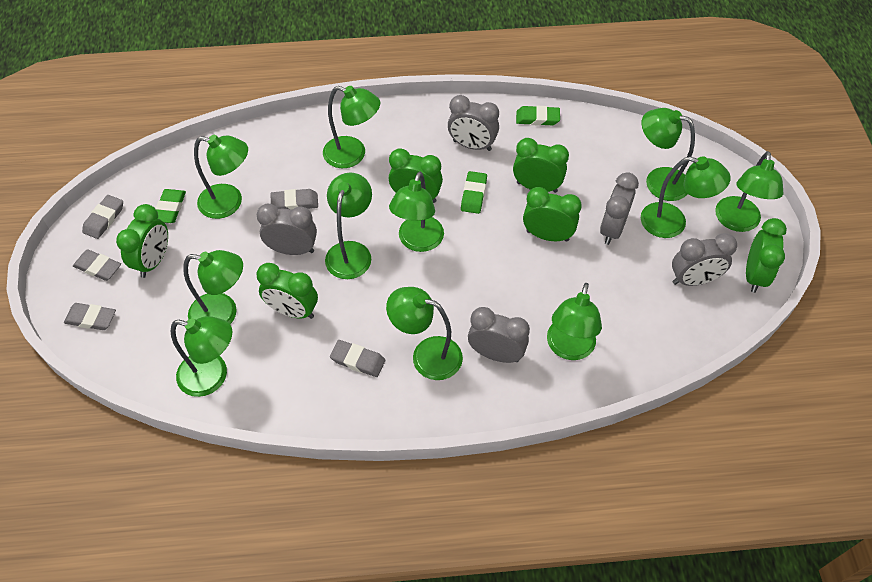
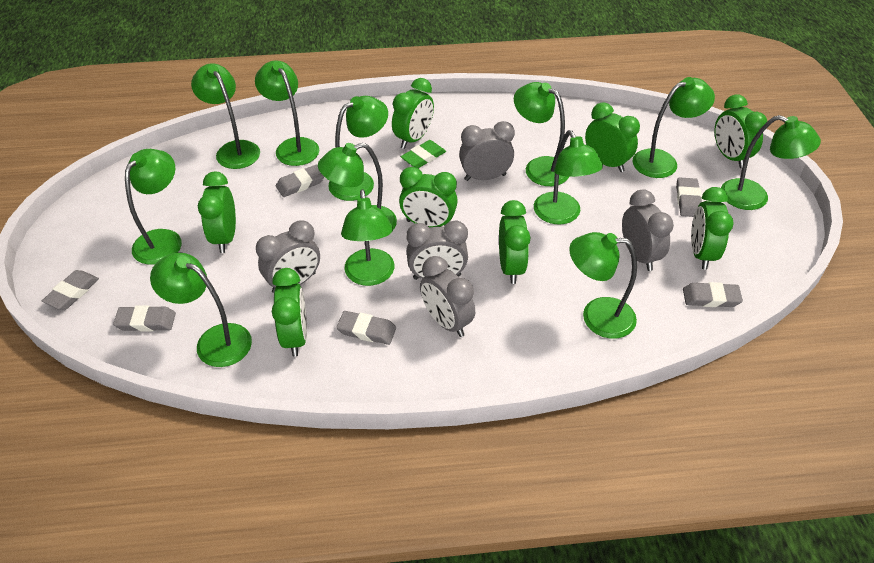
green clock: 6 -> 8
green eraser: 3 -> 1
green lamp: 11 -> 12
grey eraser: 5 -> 6

